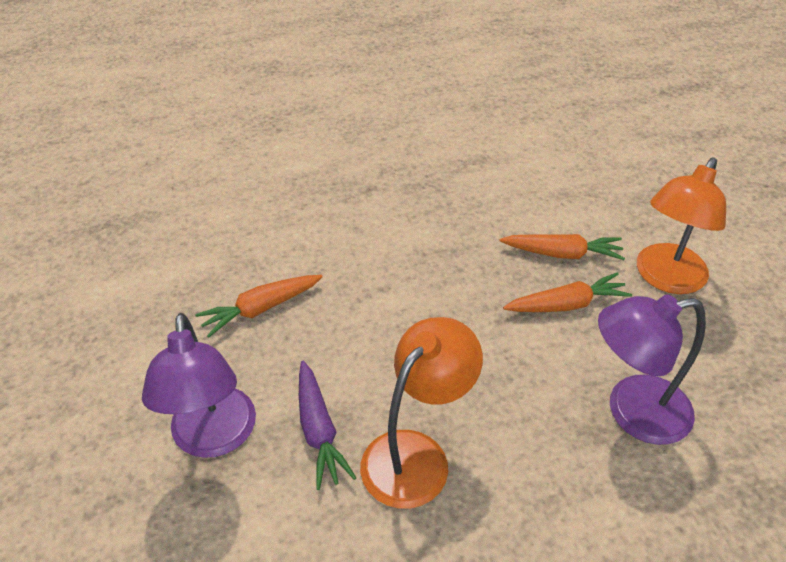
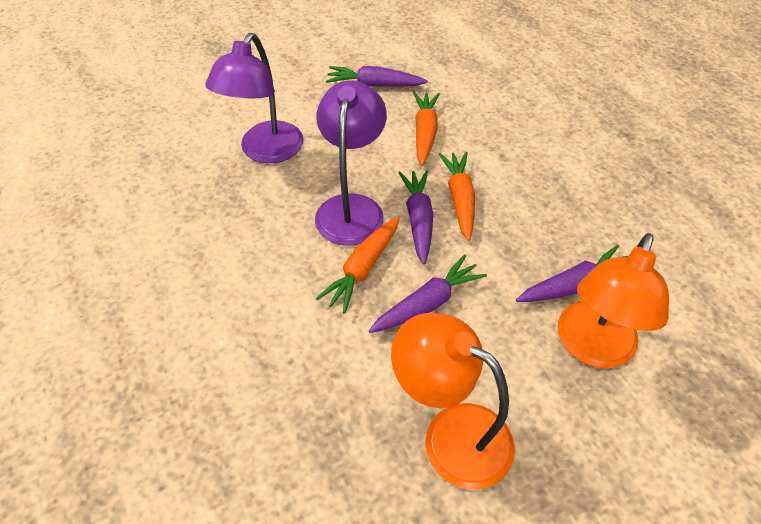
purple carrot: 1 -> 4

